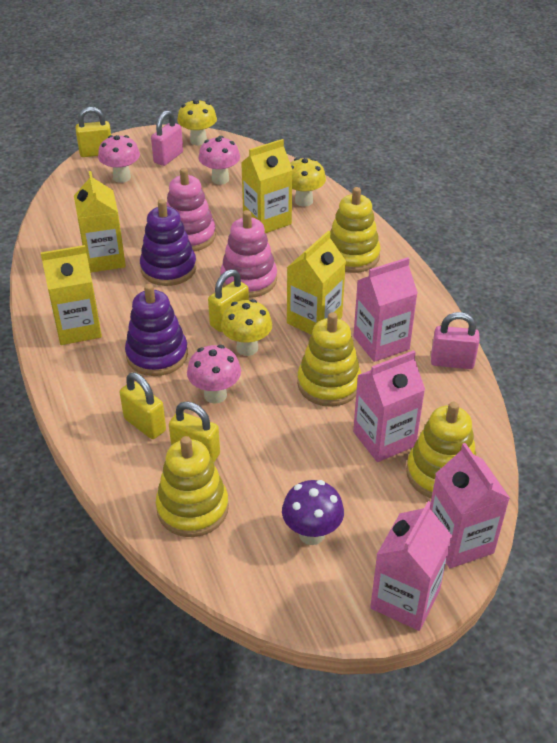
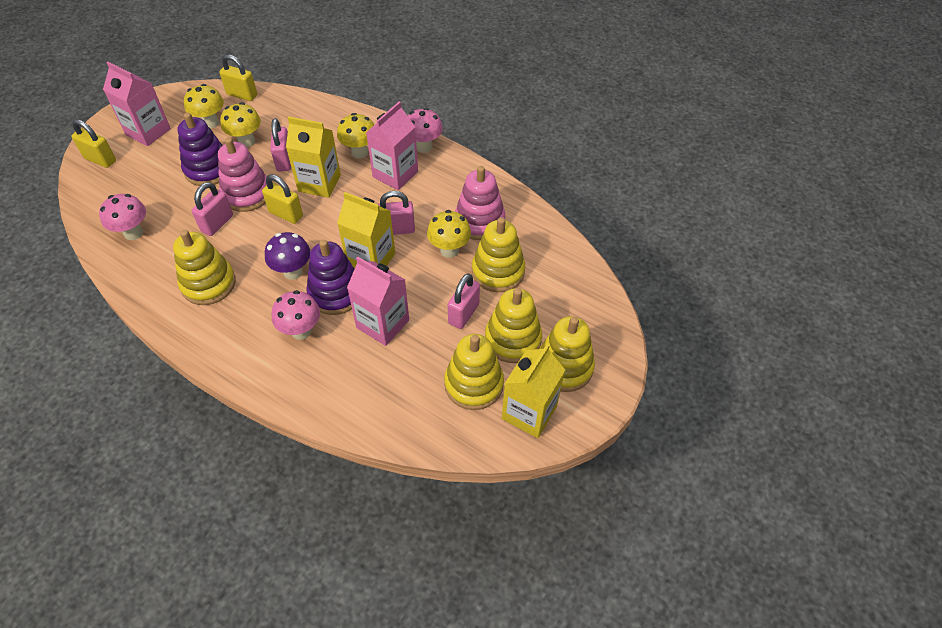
pink carton: 4 -> 3
pink padlock: 2 -> 4
yellow carton: 4 -> 3
yellow mushroom: 3 -> 4
yellow padlock: 4 -> 3
yellow stacking toy: 4 -> 5

